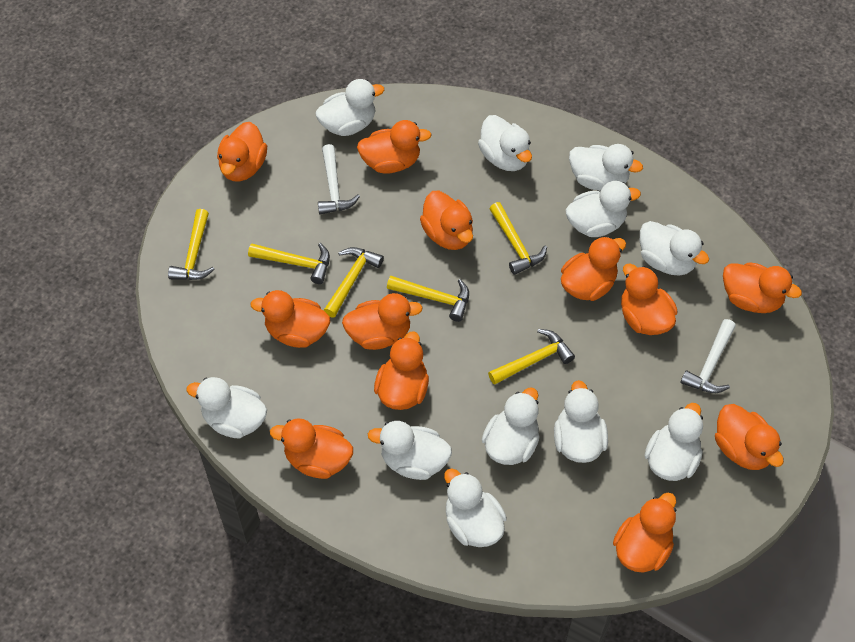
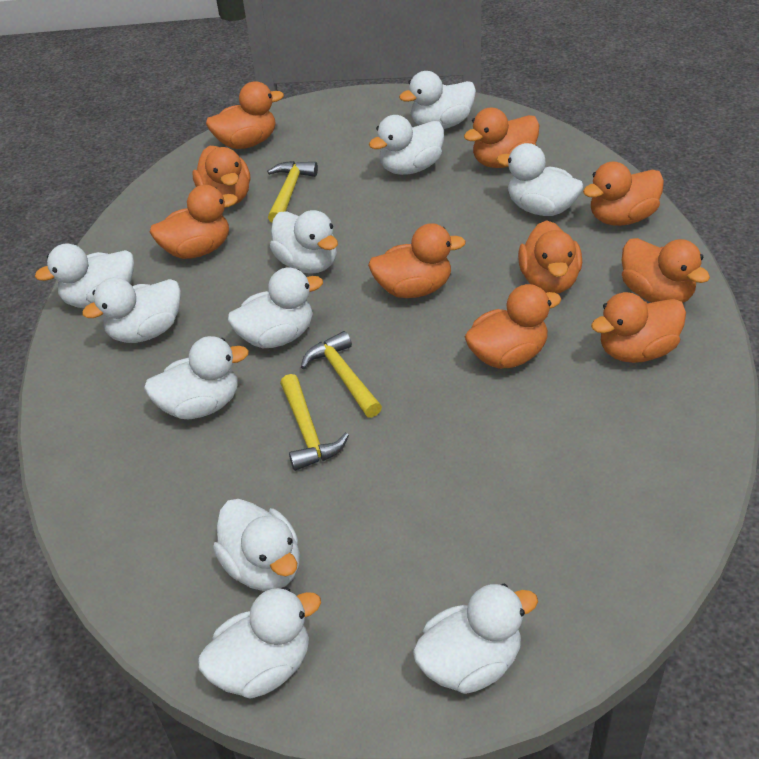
orange duck: 12 -> 10
white hammer: 2 -> 0
yellow hammer: 6 -> 3

